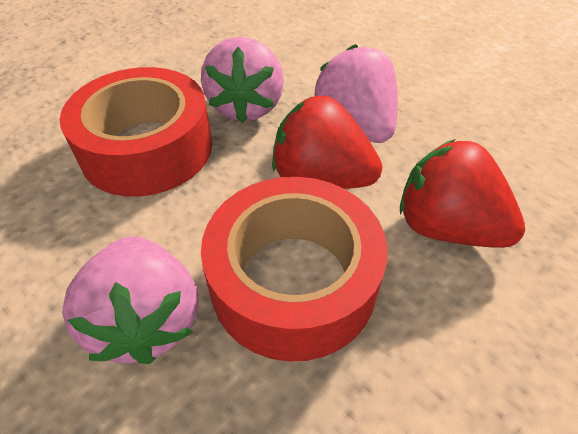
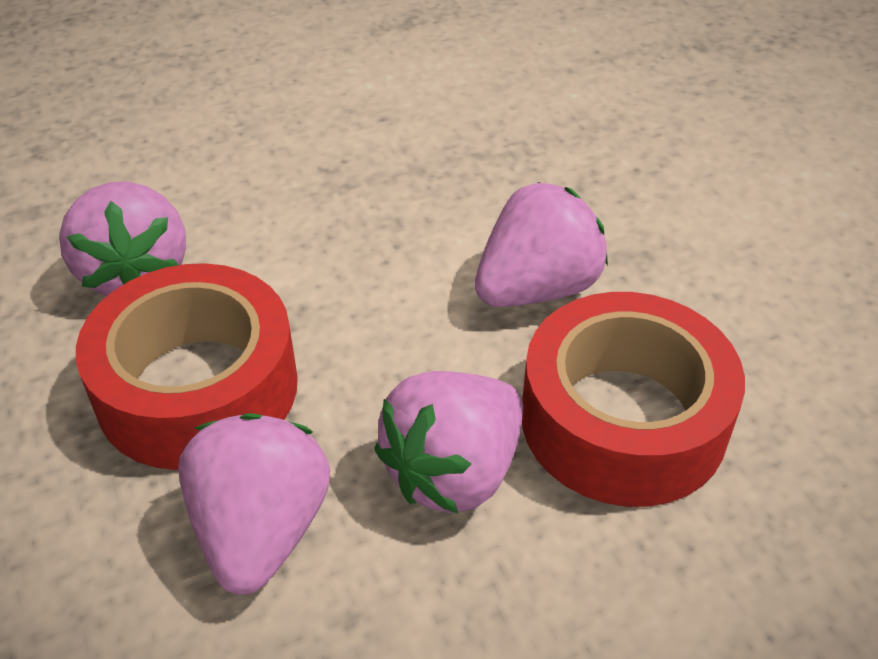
pink strawberry: 3 -> 4
red strawberry: 2 -> 0

